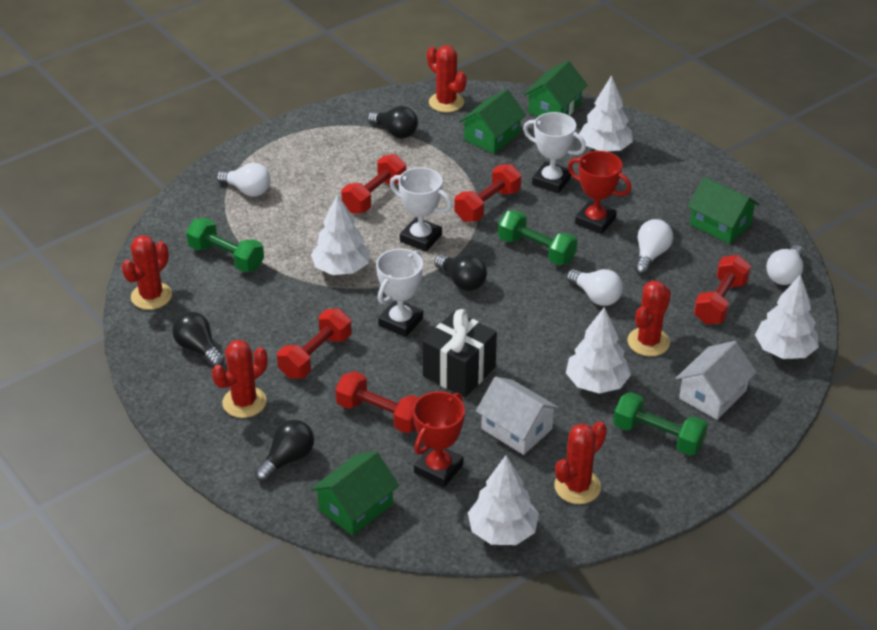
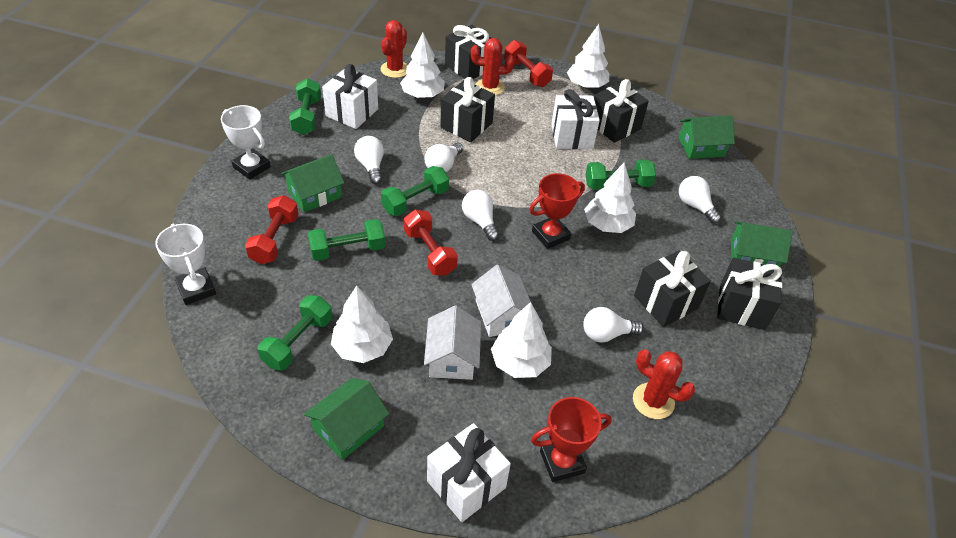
black gift: 1 -> 5
black light bulb: 4 -> 0
green dumbbell: 3 -> 5
red cactus: 5 -> 3
red dumbbell: 5 -> 3
white gift: 0 -> 3
white light bulb: 4 -> 5
white trophy: 3 -> 2

